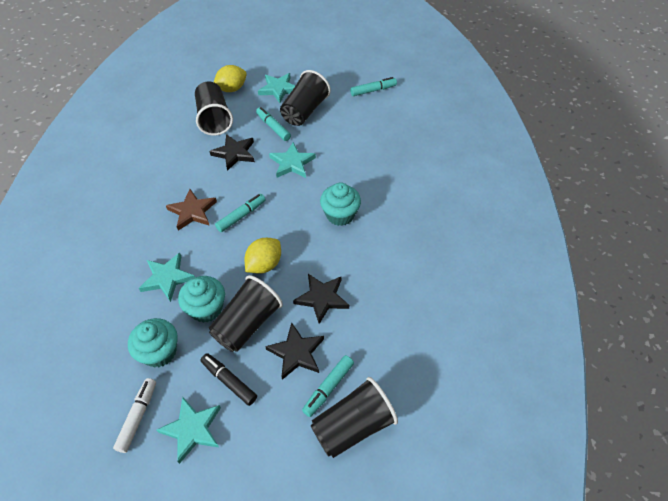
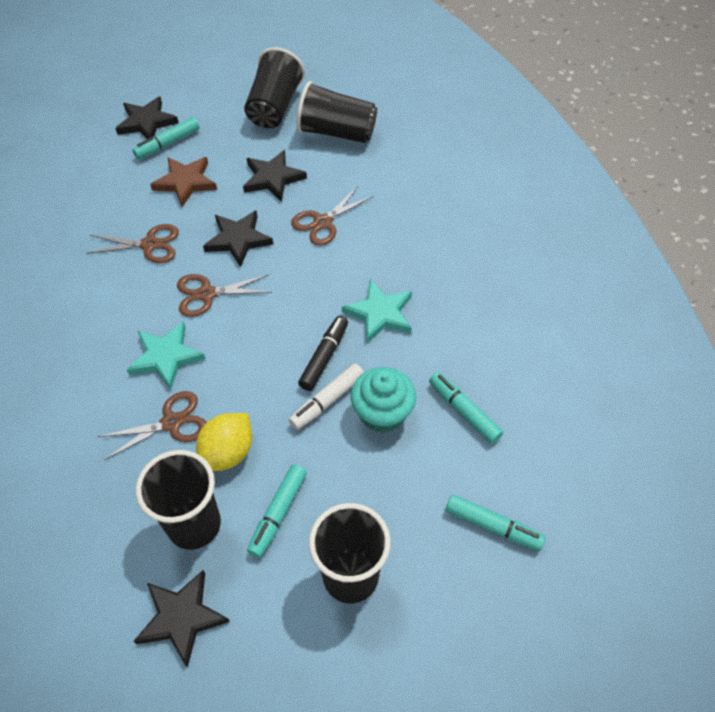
black star: 3 -> 4
brown scissors: 0 -> 4
turquoise cupcake: 3 -> 1
turquoise star: 4 -> 2
yellow lemon: 2 -> 1

